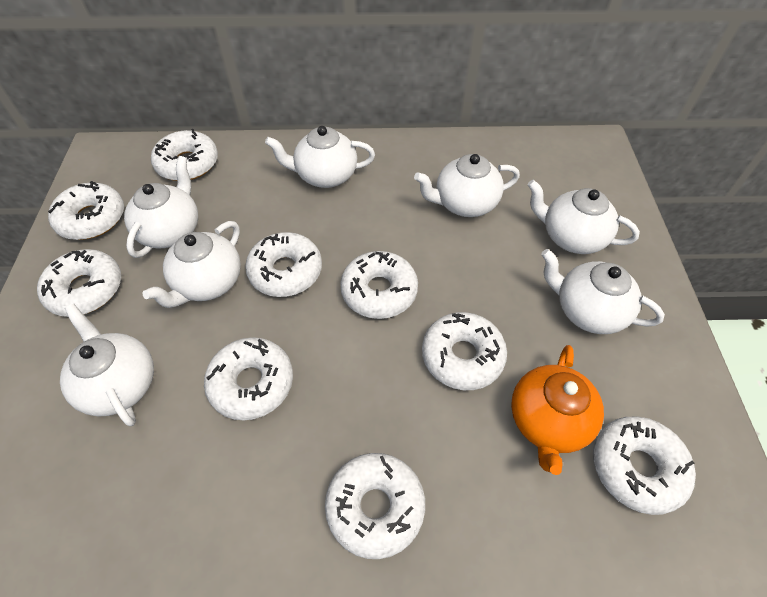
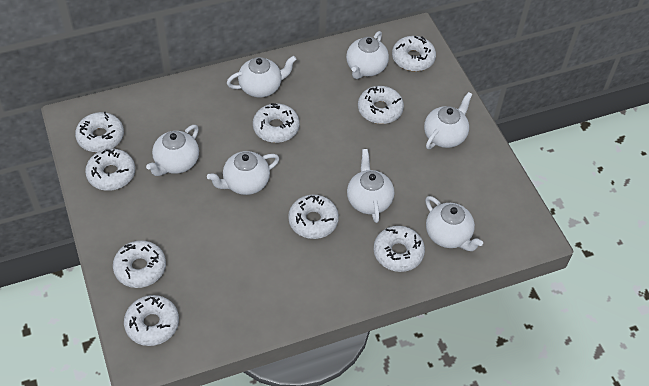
orange teapot: 1 -> 0

